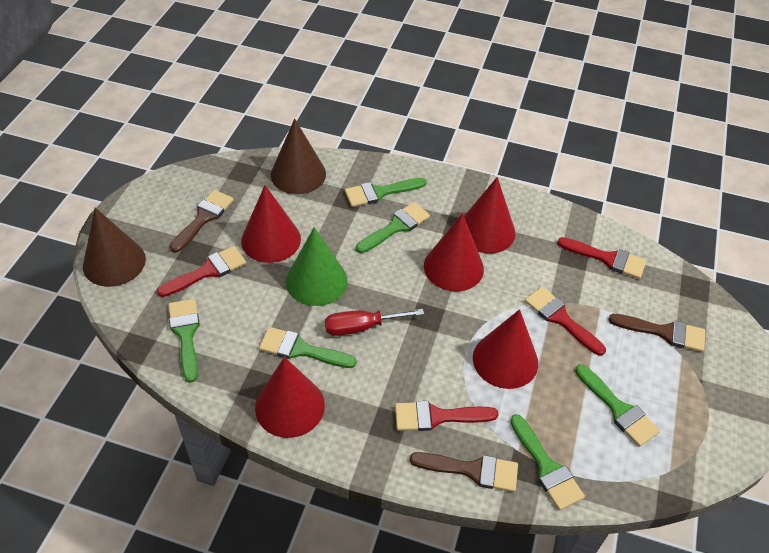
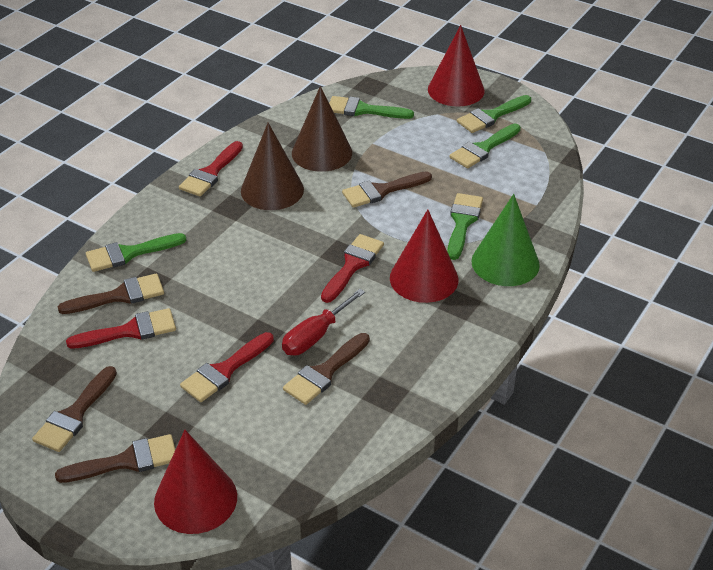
brown brush: 3 -> 5
green brush: 6 -> 5
red cone: 5 -> 3

